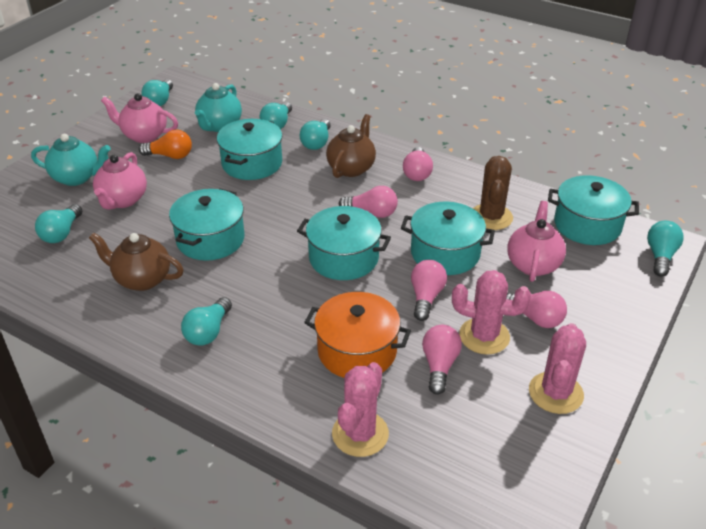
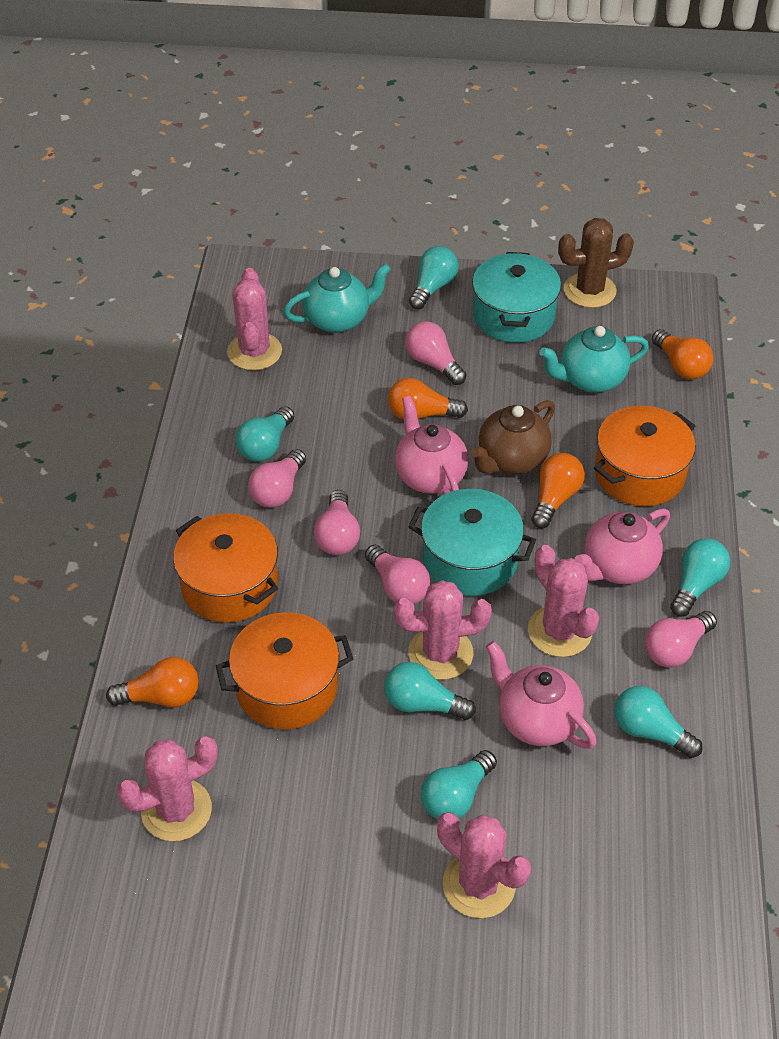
brown teapot: 2 -> 1
orange light bulb: 1 -> 4
orange pot: 1 -> 3
pink cactus: 3 -> 5
turquoise pot: 5 -> 2

